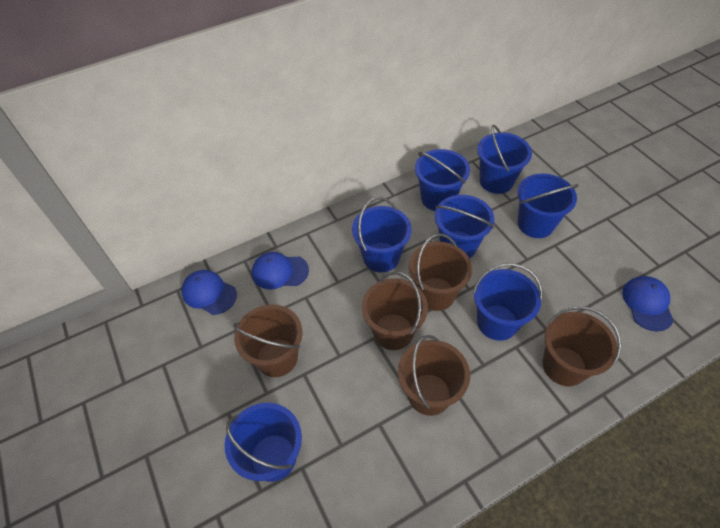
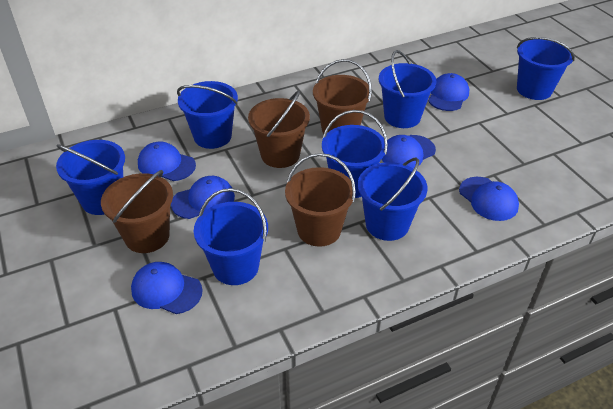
blue cap: 3 -> 6
brown bucket: 5 -> 4

